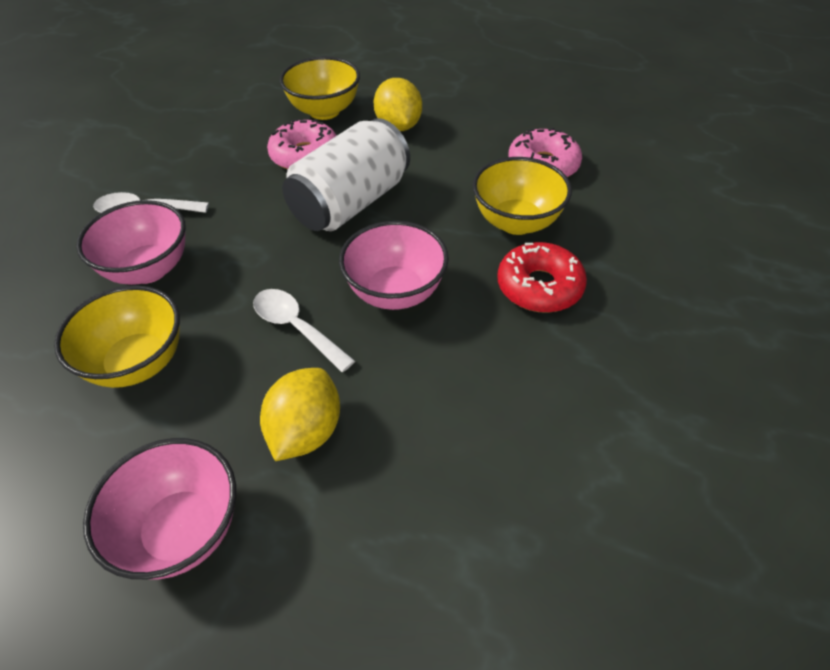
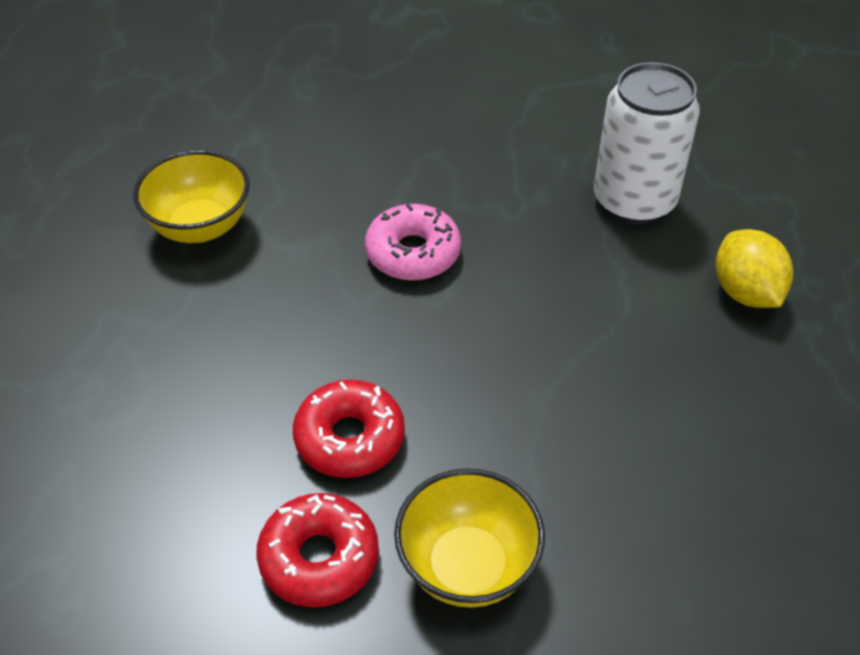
pink bowl: 3 -> 0
pink donut: 2 -> 1
red donut: 1 -> 2
white spoon: 2 -> 0
yellow bowl: 3 -> 2
yellow lemon: 2 -> 1

